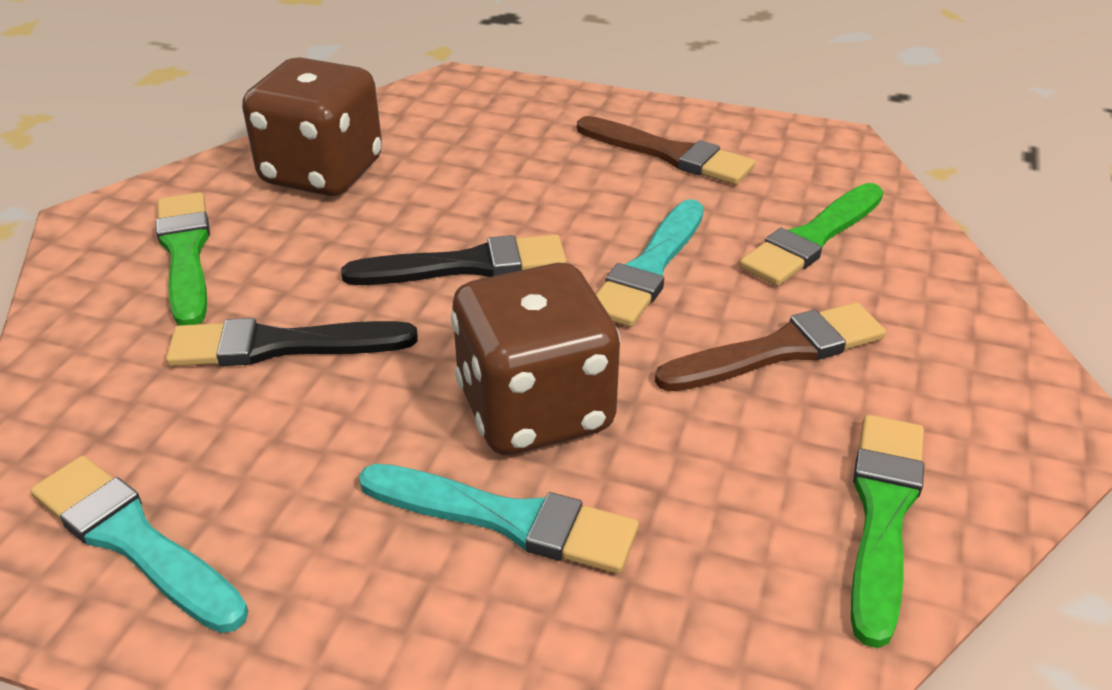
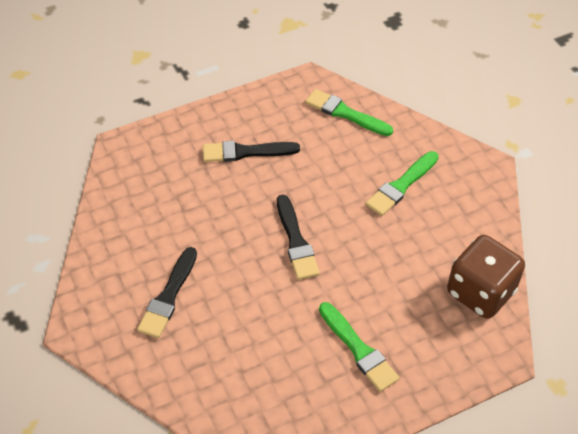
black brush: 2 -> 3
brown brush: 2 -> 0
brown dice: 2 -> 1
turquoise brush: 3 -> 0

